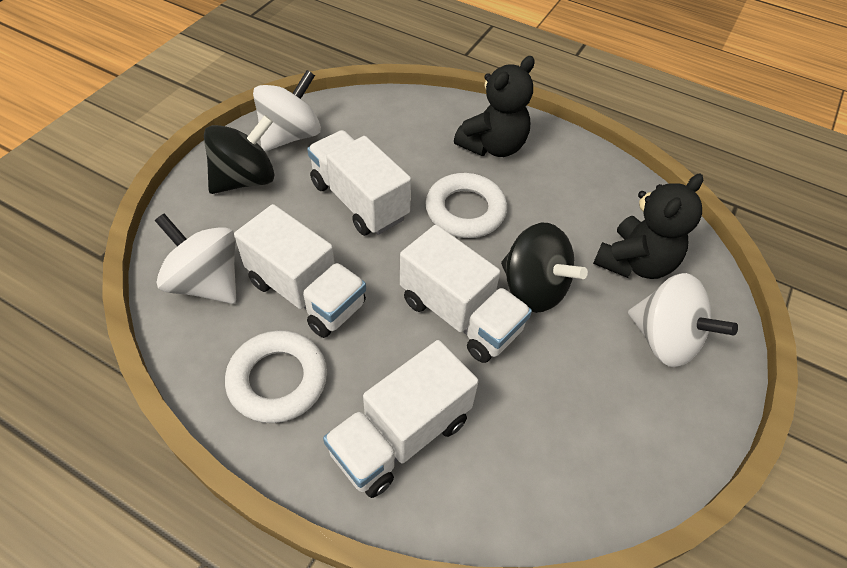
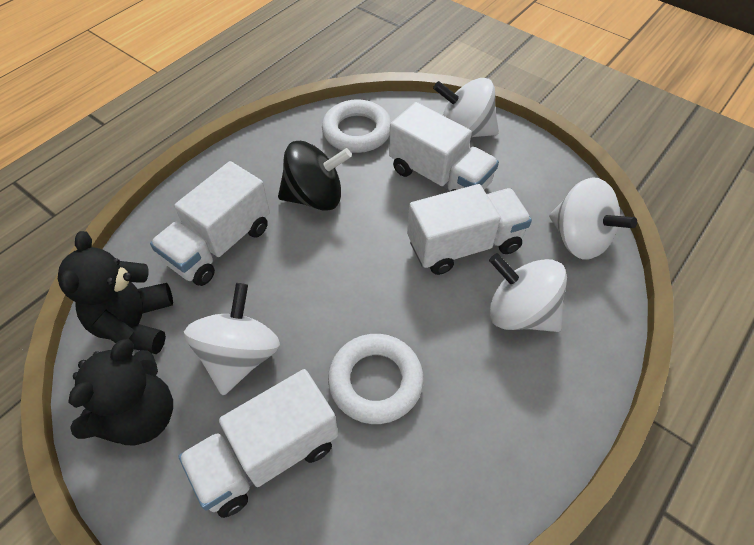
black spinning top: 2 -> 1
white spinning top: 3 -> 4

